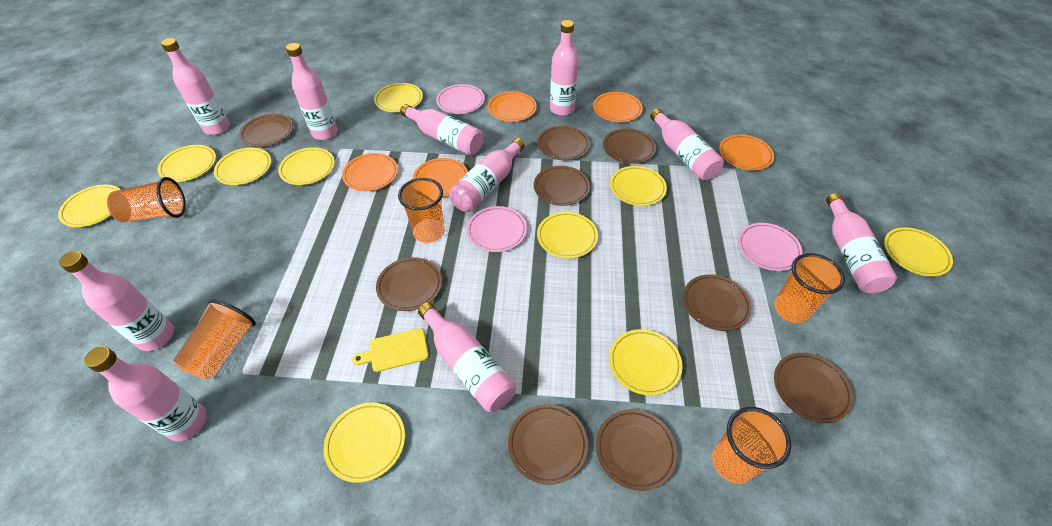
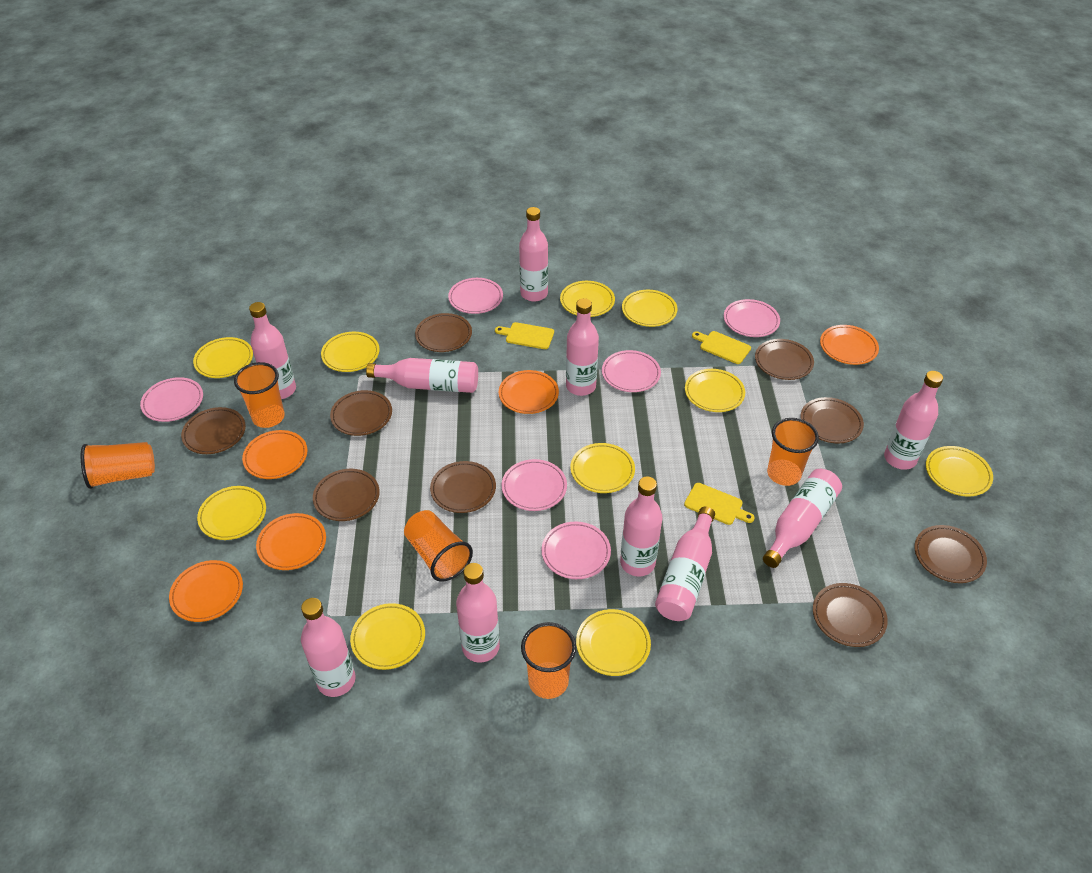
pink plate: 3 -> 6
yellow cutting board: 1 -> 3

